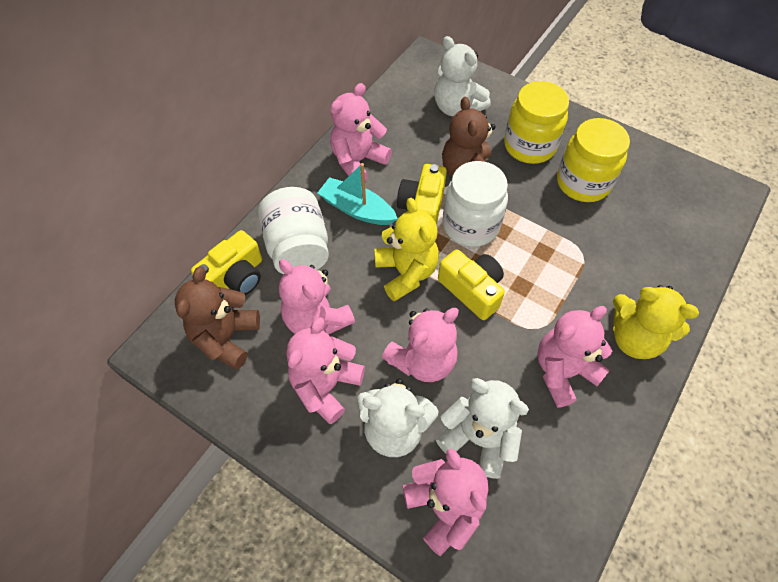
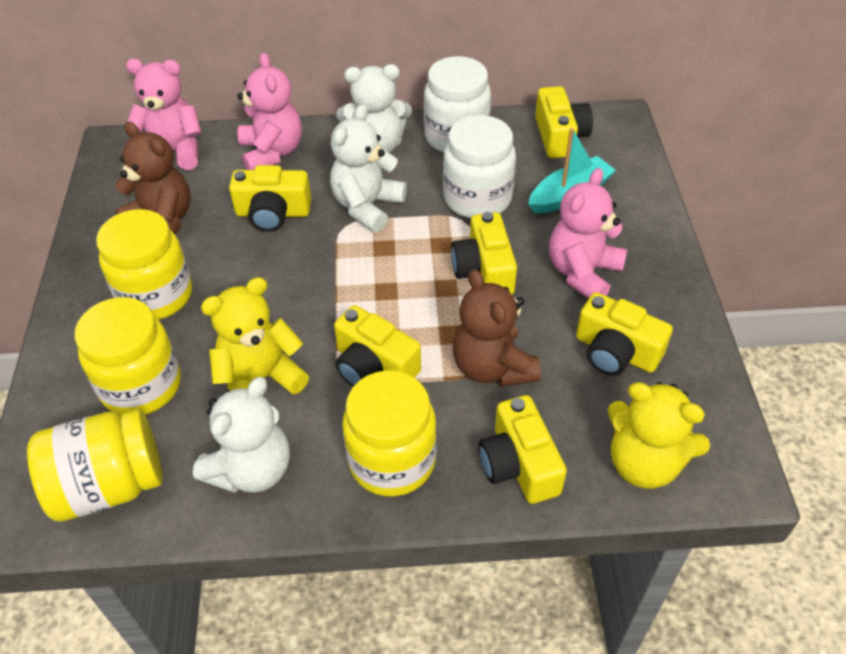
pink teddy bear: 6 -> 3
yellow camera: 3 -> 6
yellow jar: 2 -> 4

